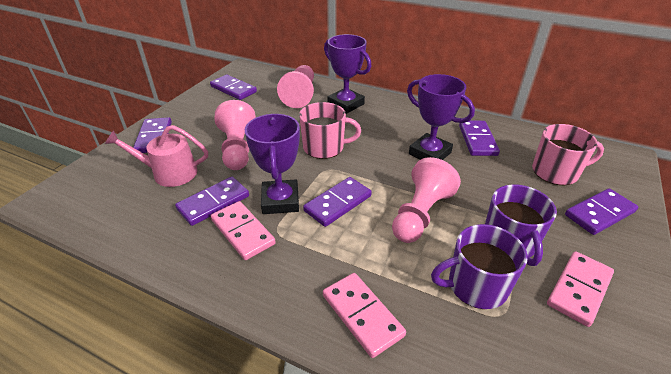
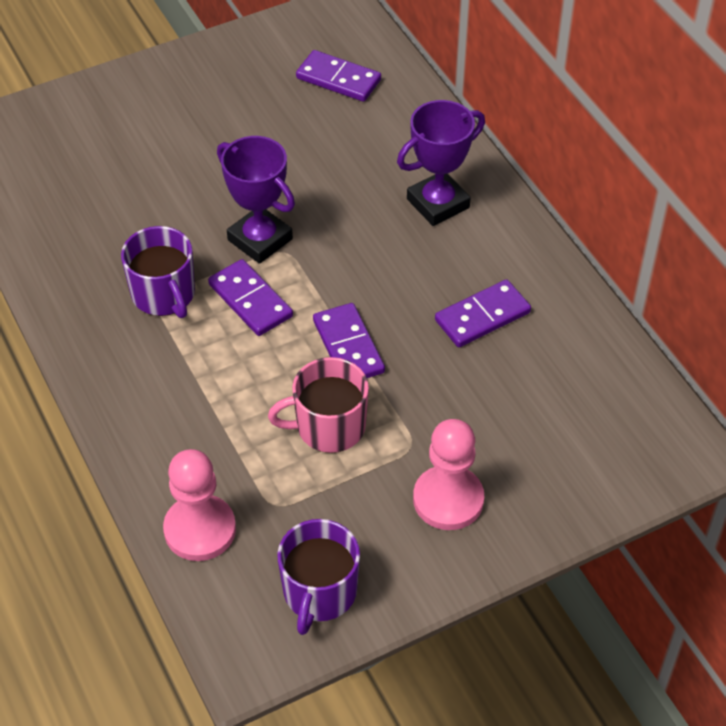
pink domino: 3 -> 0
pink mug: 2 -> 1
pink pawn: 3 -> 2
pink watering can: 1 -> 0
purple domino: 6 -> 4
purple trophy: 3 -> 2

